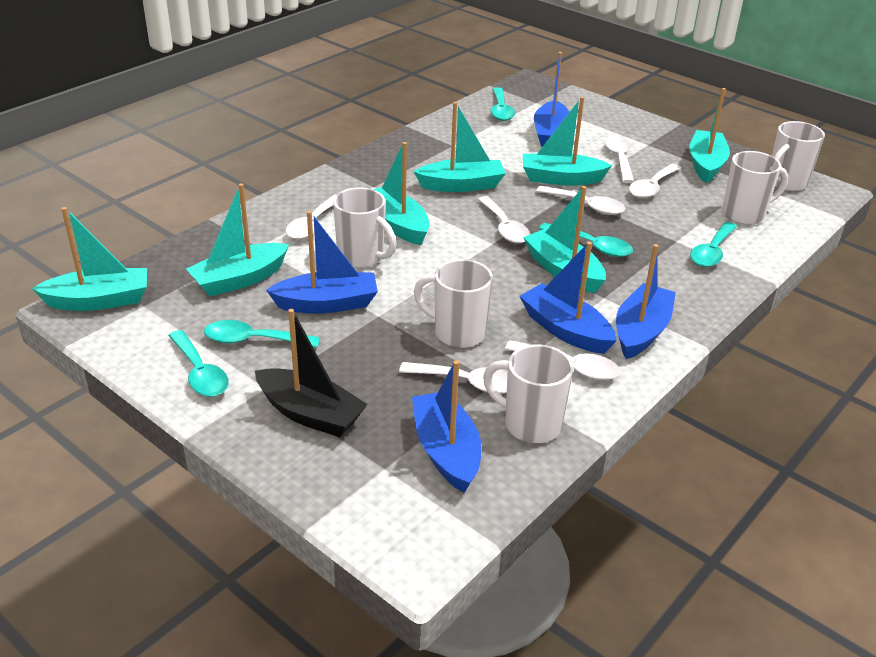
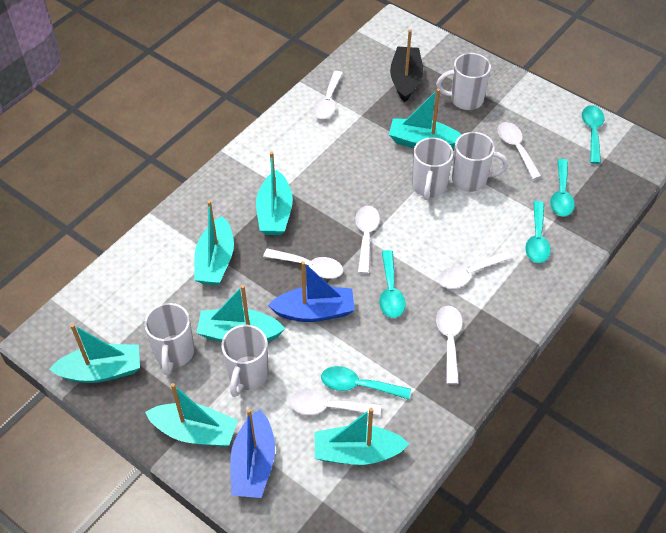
blue boat: 5 -> 2

